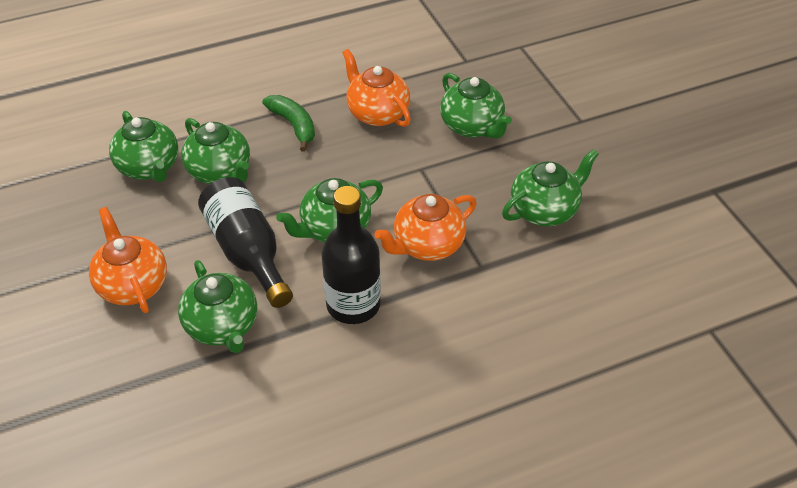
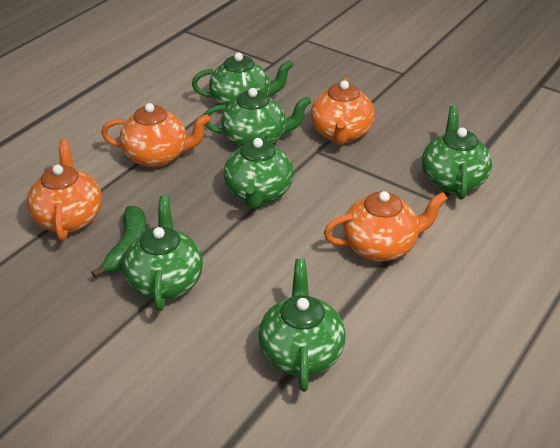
black bottle: 2 -> 0
orange teapot: 3 -> 4

